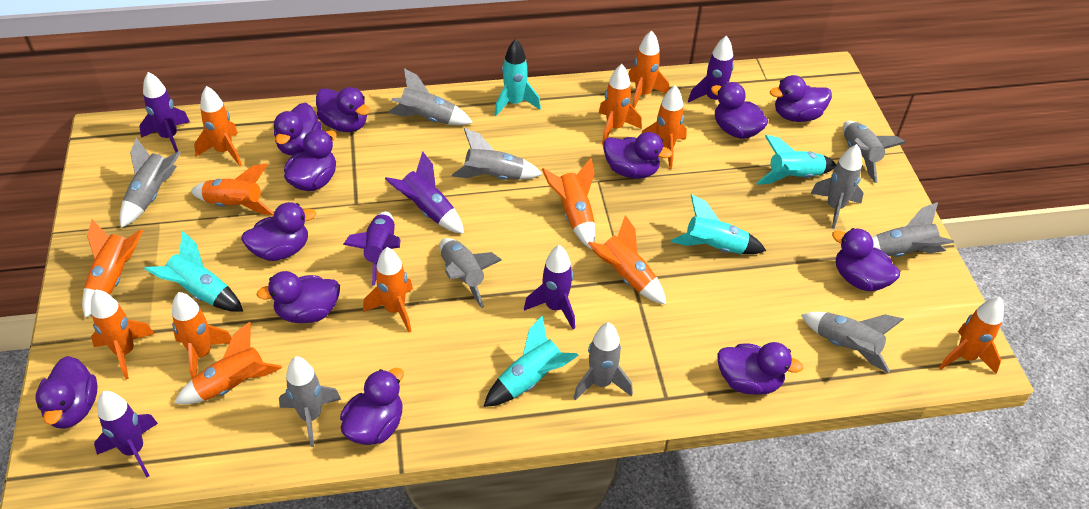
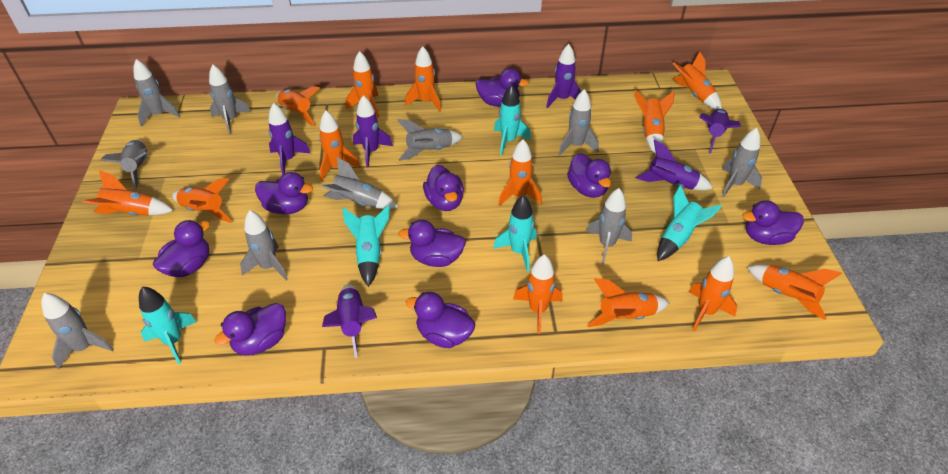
purple duck: 12 -> 9

